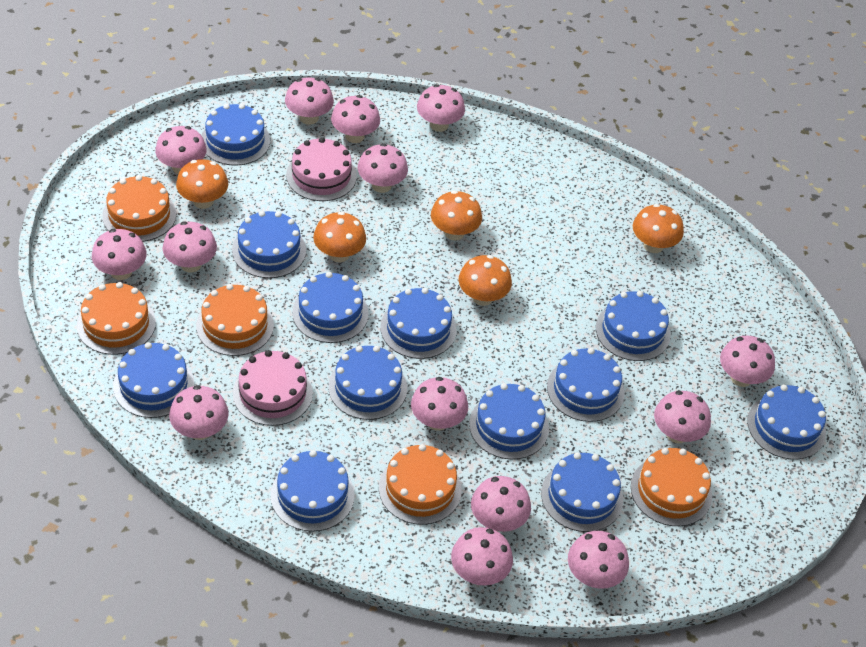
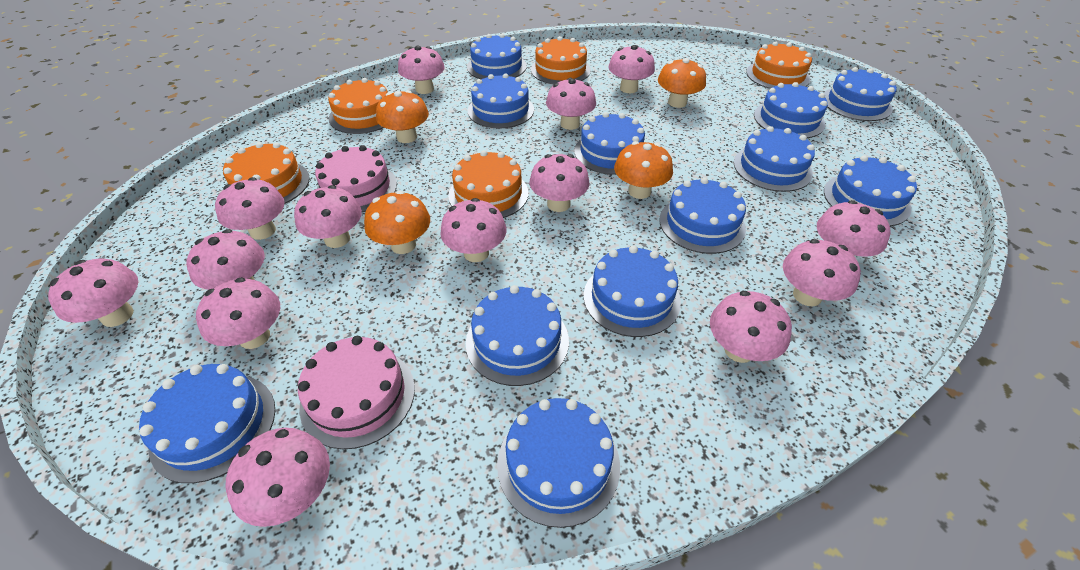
orange mushroom: 5 -> 4

